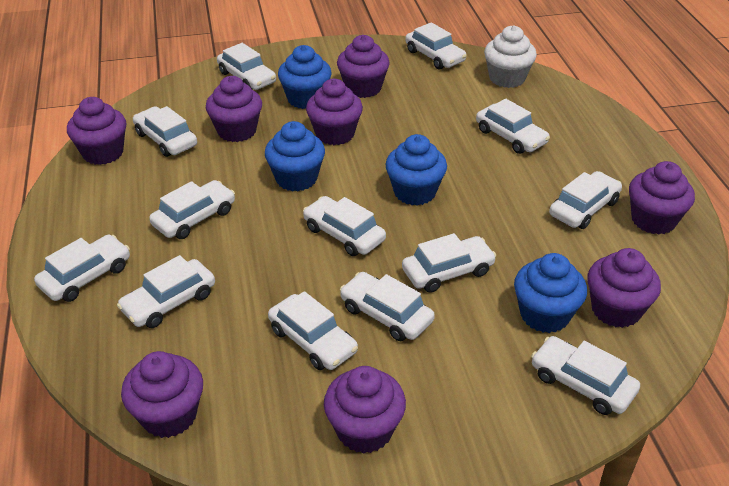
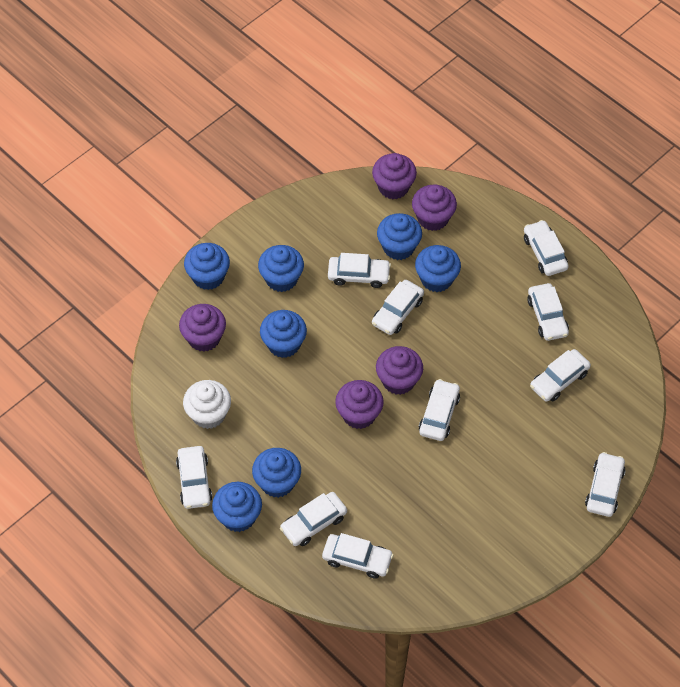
blue cupcake: 4 -> 7
purple cupcake: 8 -> 5
white car: 13 -> 10

